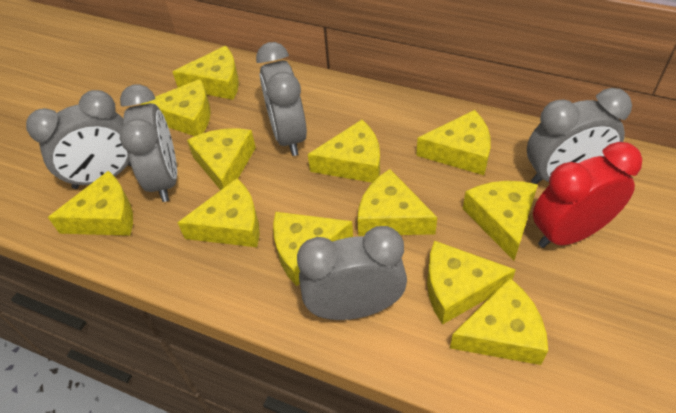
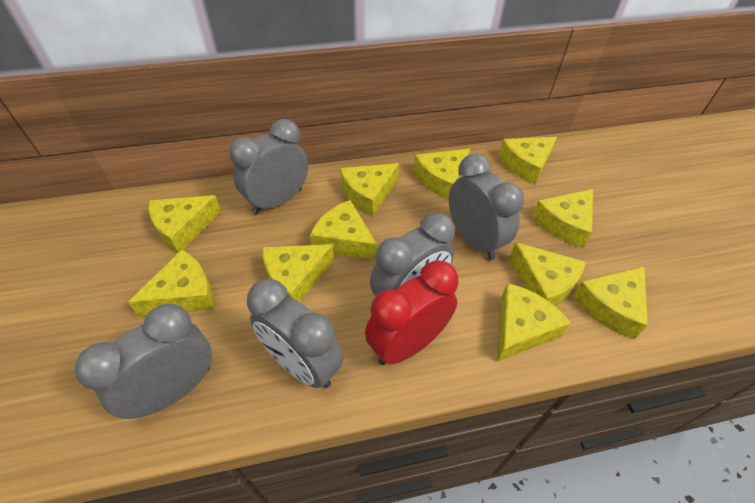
yellow cheese: 12 -> 11

